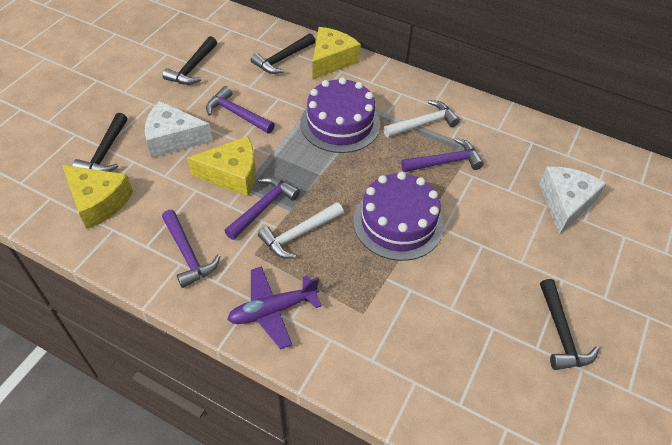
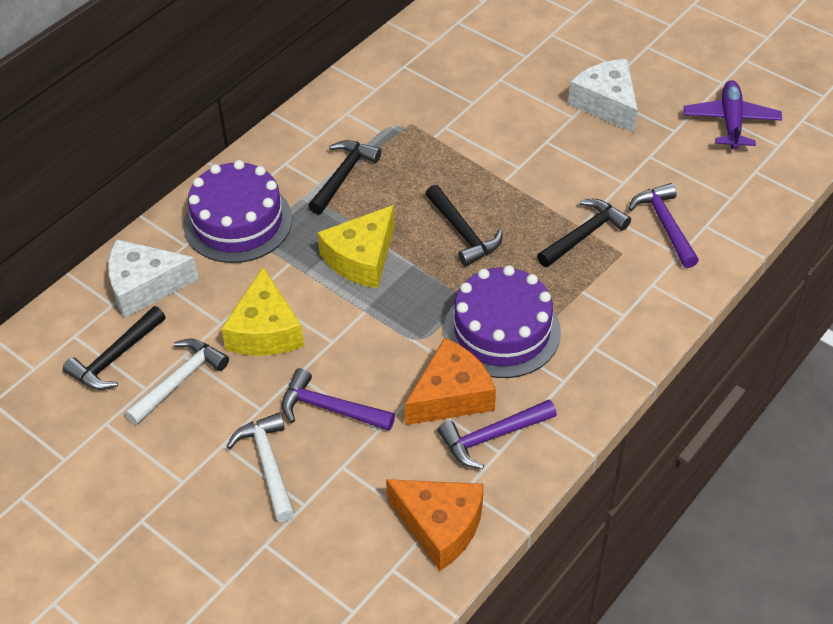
orange cheese: 0 -> 2
purple hammer: 4 -> 3
yellow cheese: 3 -> 2

